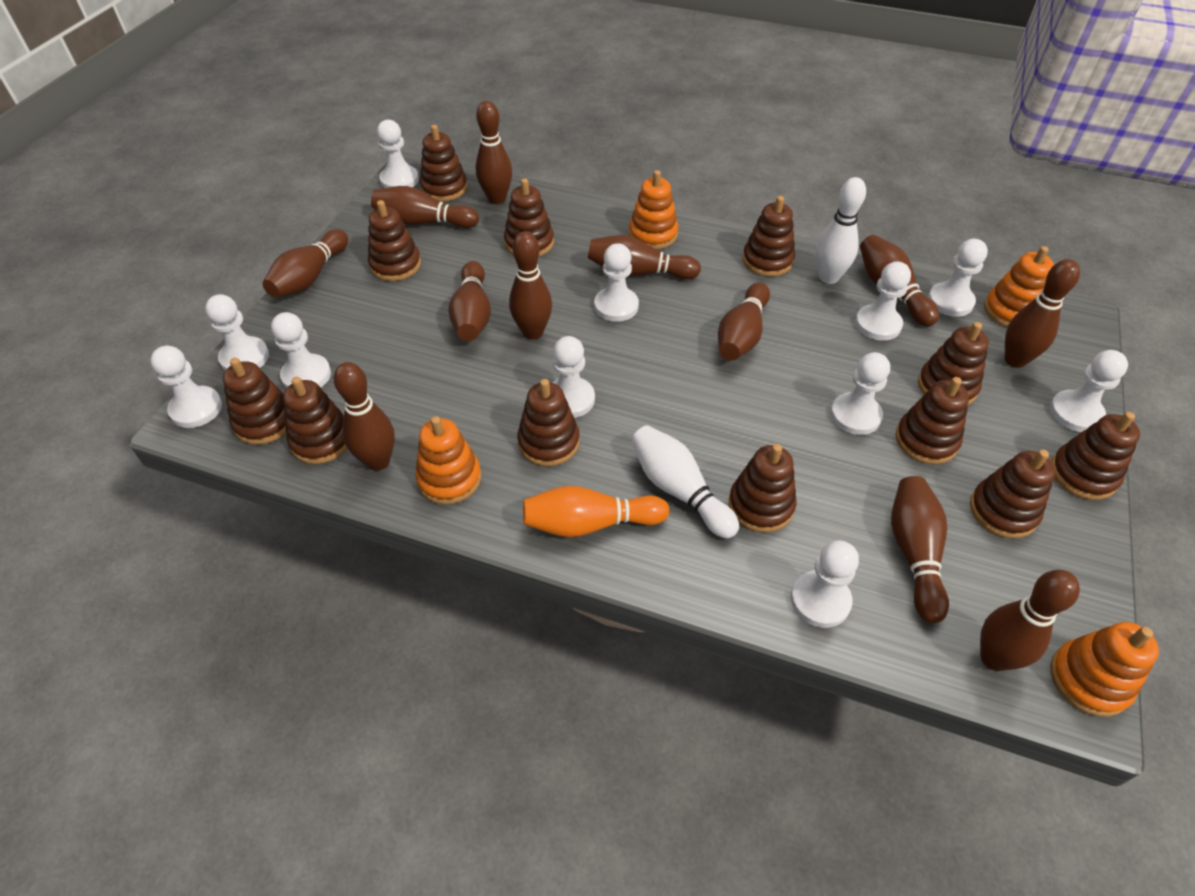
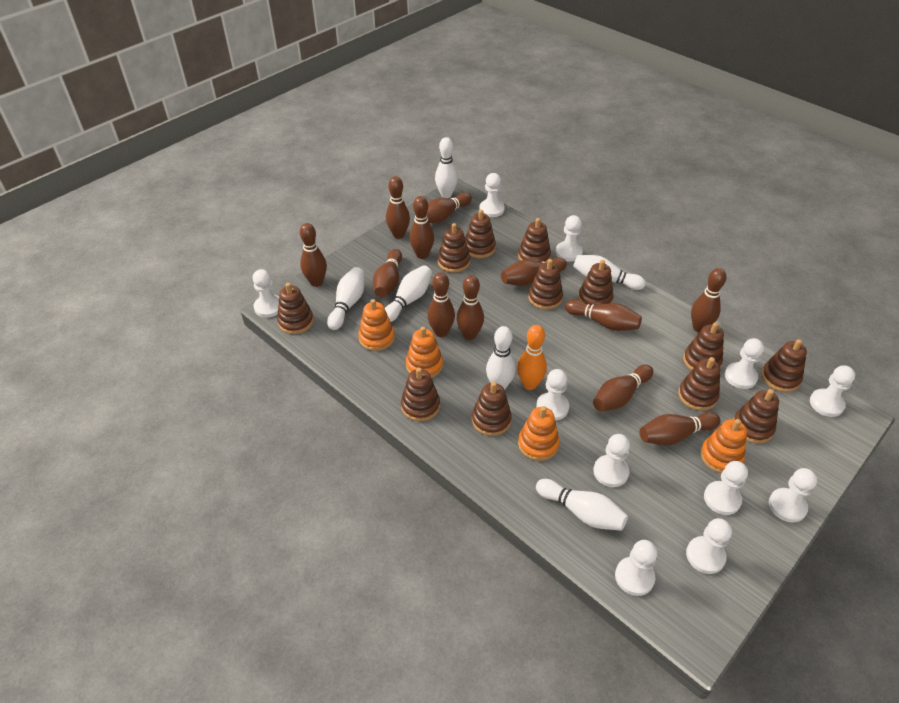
white bowling pin: 2 -> 6

